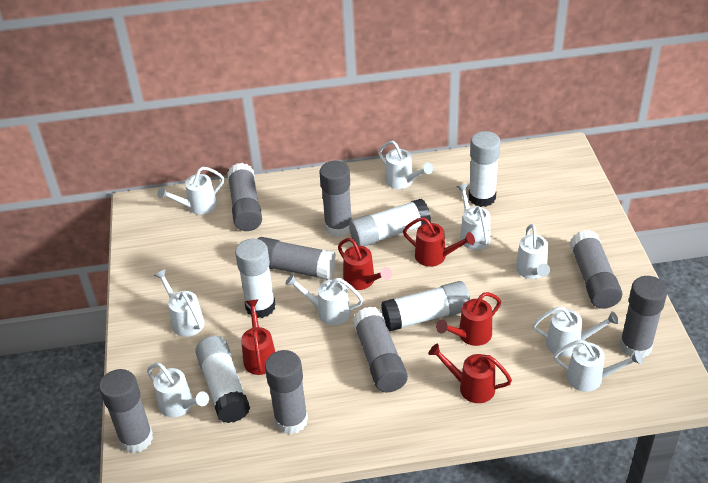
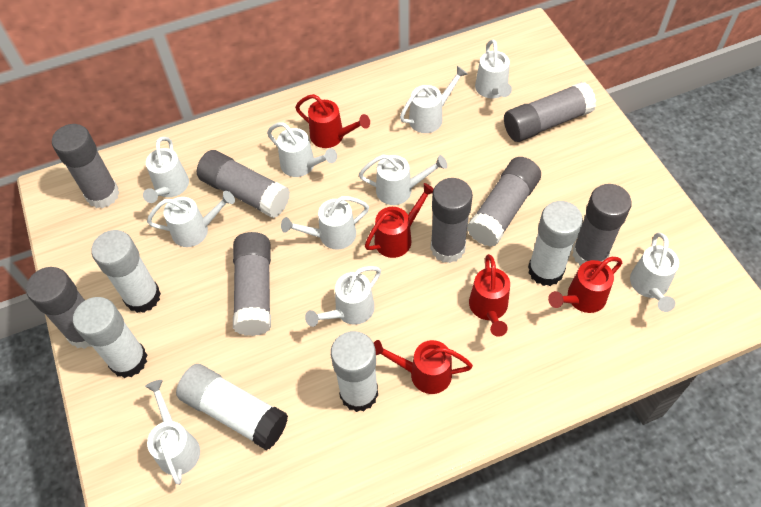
white watering can: 9 -> 10

